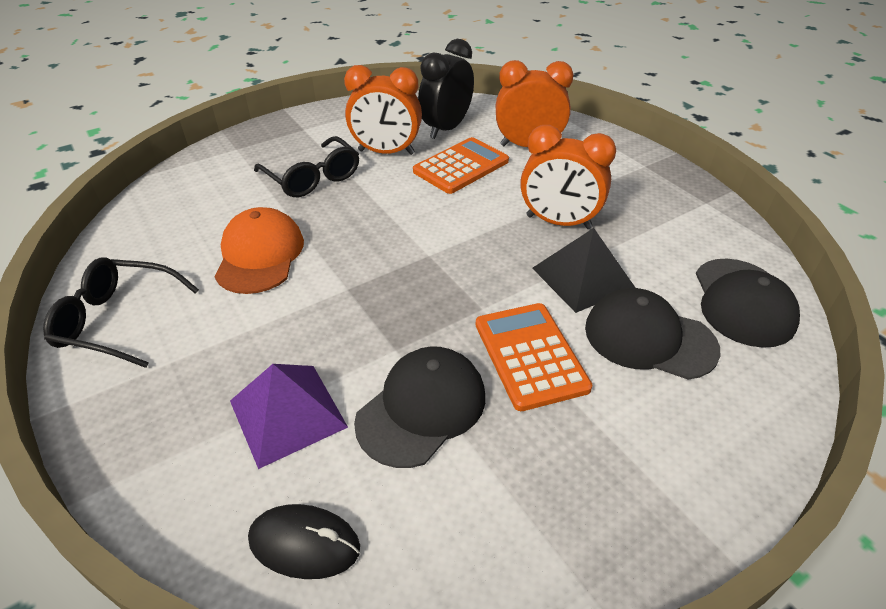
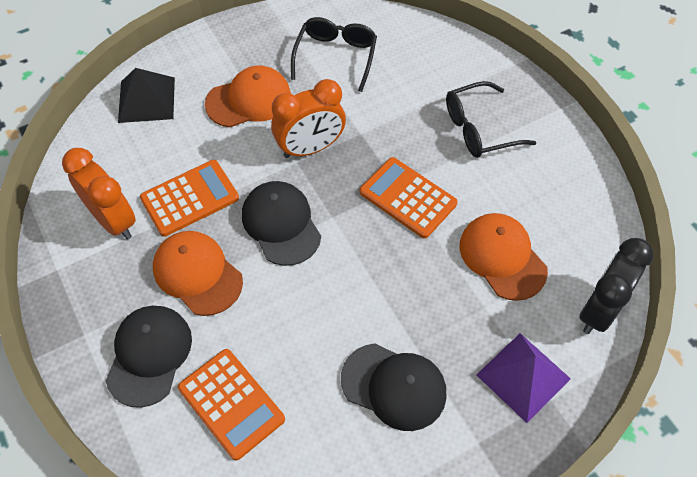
black mouse: 1 -> 0
orange calculator: 2 -> 3
orange cap: 1 -> 3
orange clock: 3 -> 2

